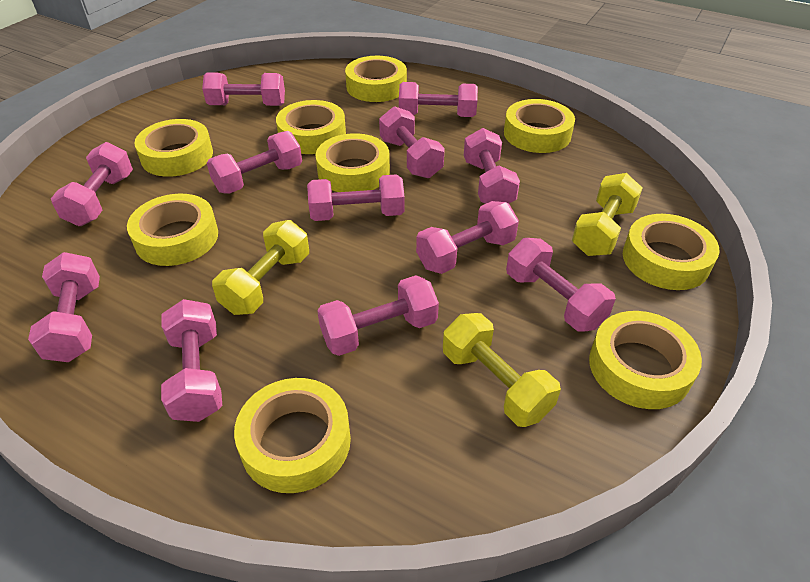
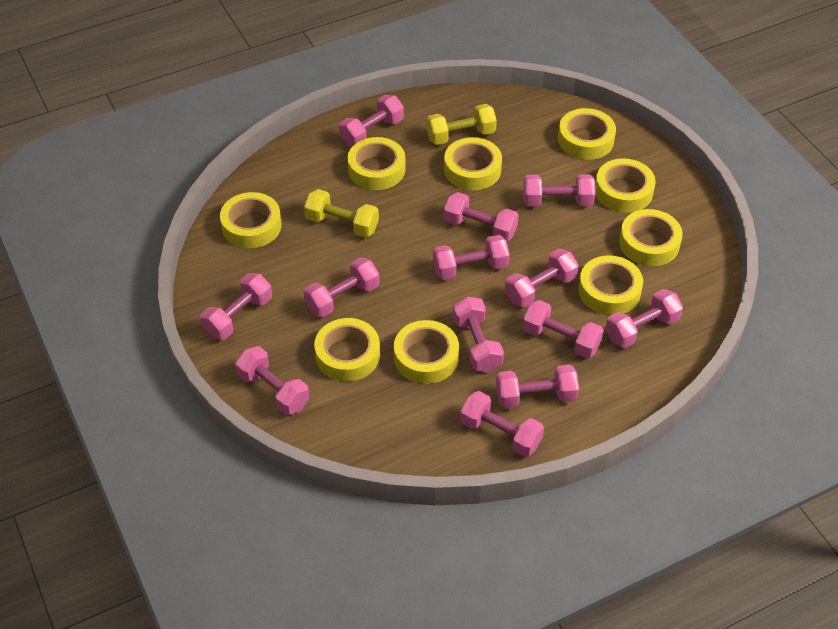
pink dumbbell: 12 -> 13
yellow dumbbell: 3 -> 2

